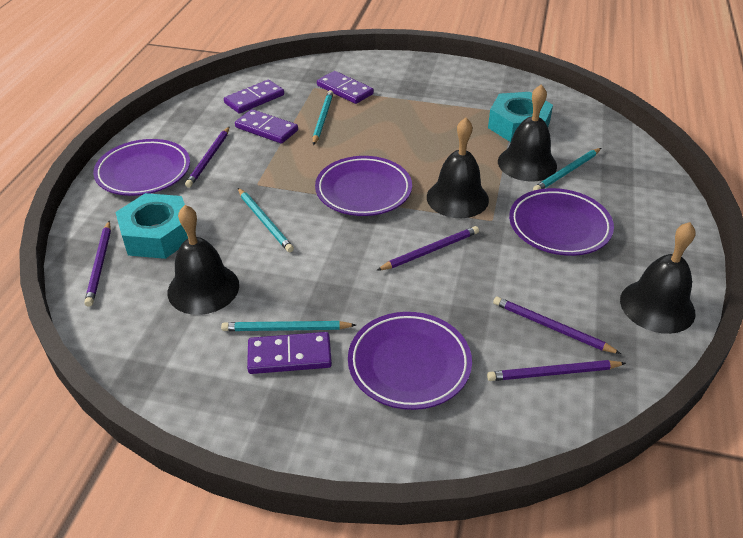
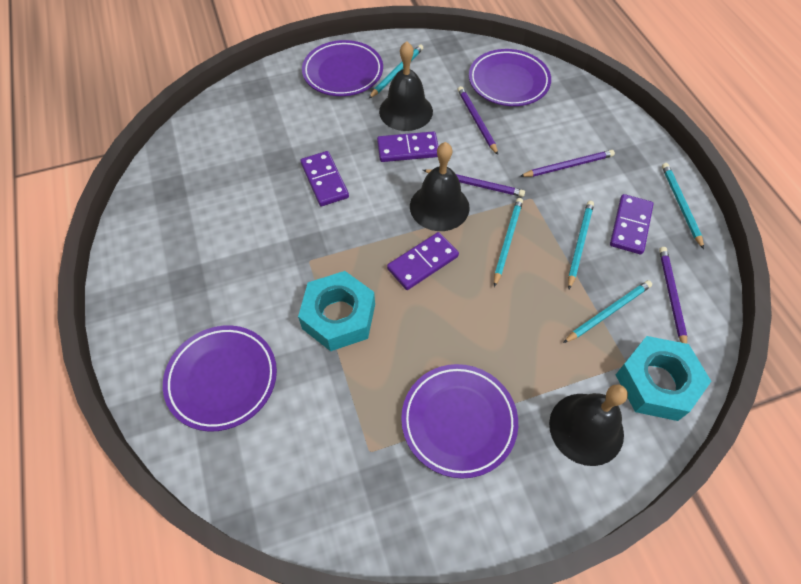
black bell: 4 -> 3
purple pencil: 5 -> 4
turquoise pencil: 4 -> 5

